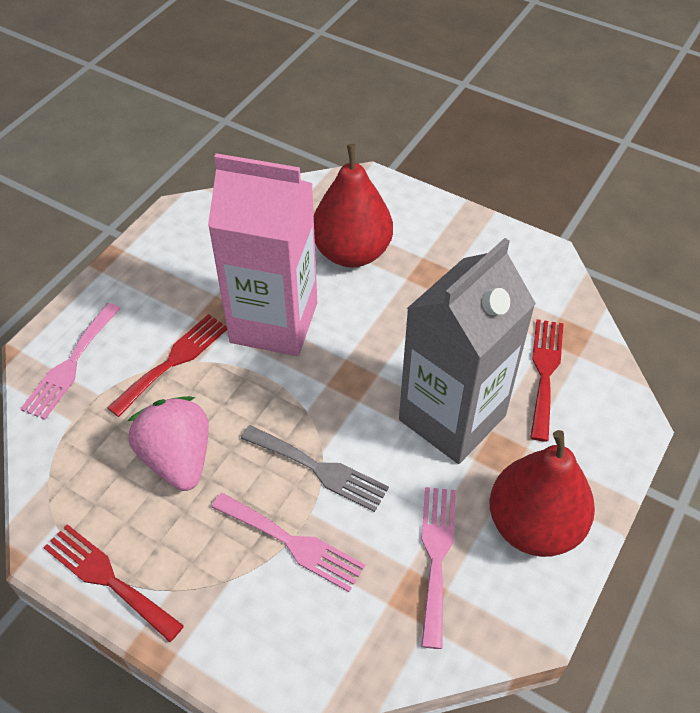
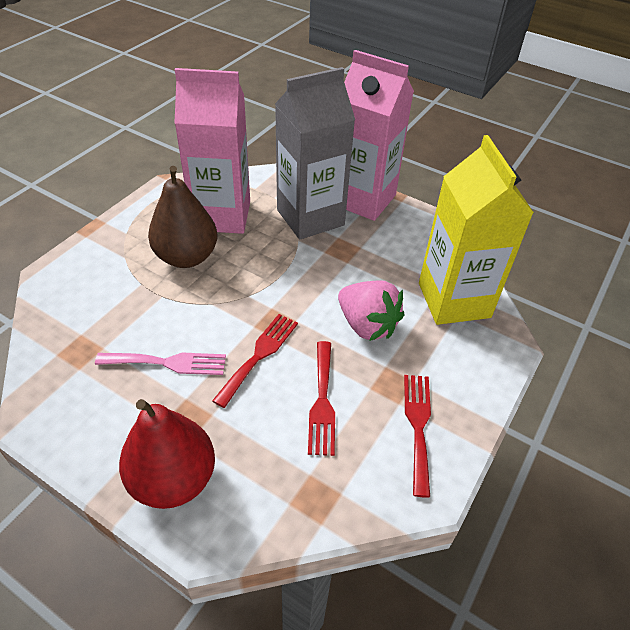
brown pear: 0 -> 1
grey fork: 1 -> 0
pink carton: 1 -> 2
pink fork: 3 -> 1
red pear: 2 -> 1
yellow carton: 0 -> 1

